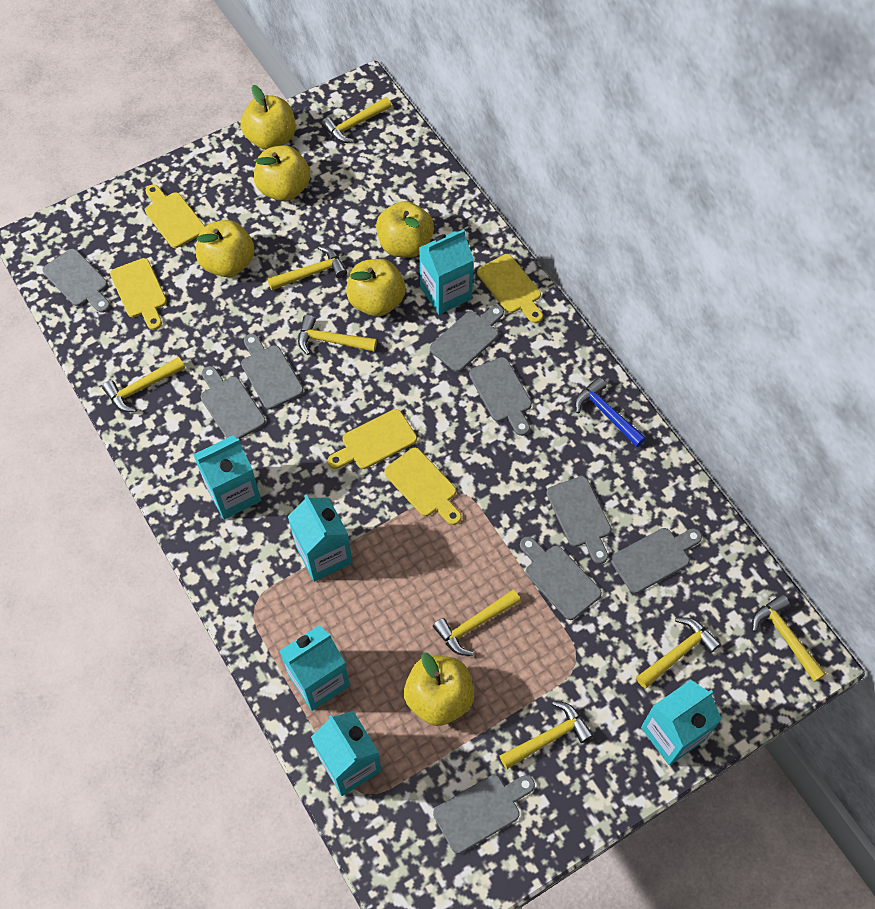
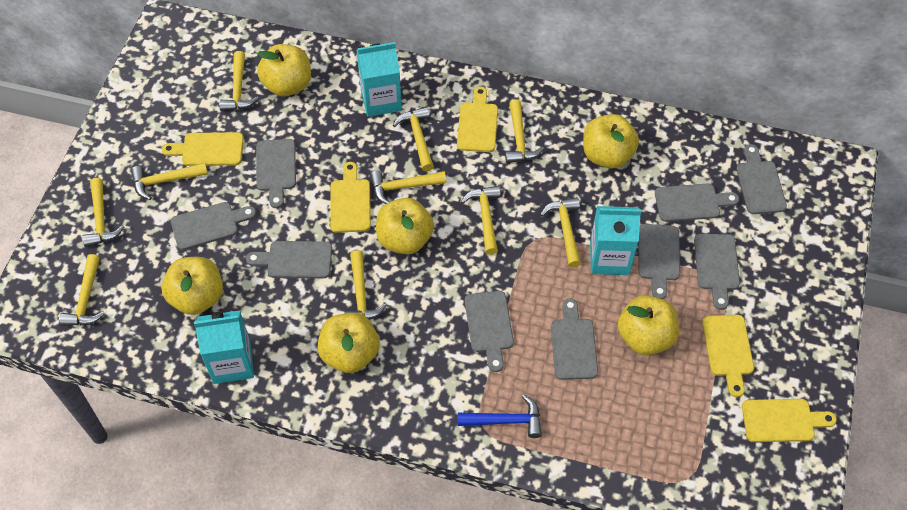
turquoise carton: 6 -> 3
yellow hammer: 8 -> 10

